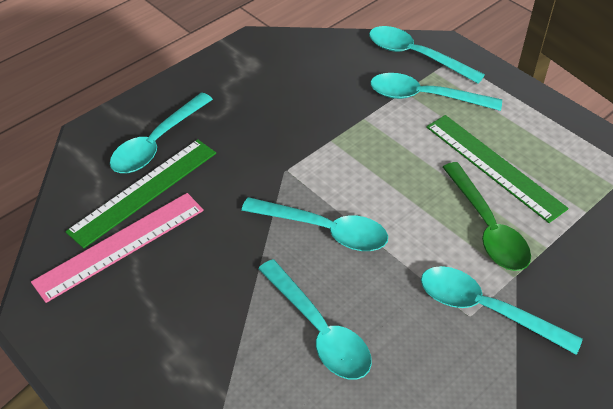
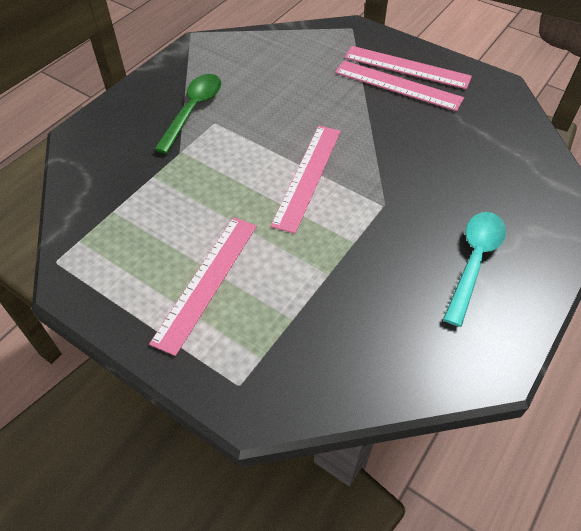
green ruler: 2 -> 0
pink ruler: 1 -> 4
turquoise spoon: 6 -> 1

